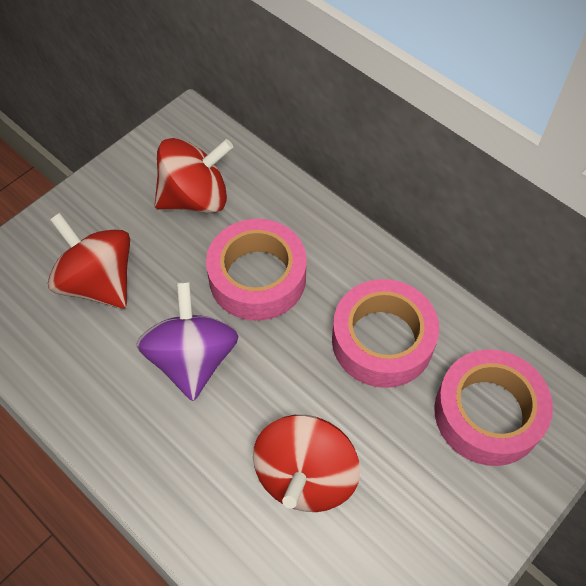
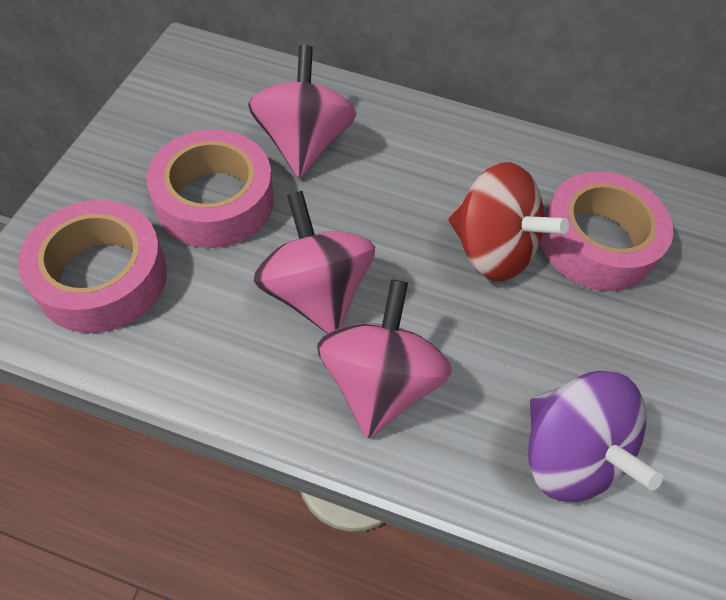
pink spinning top: 0 -> 3
red spinning top: 3 -> 1

